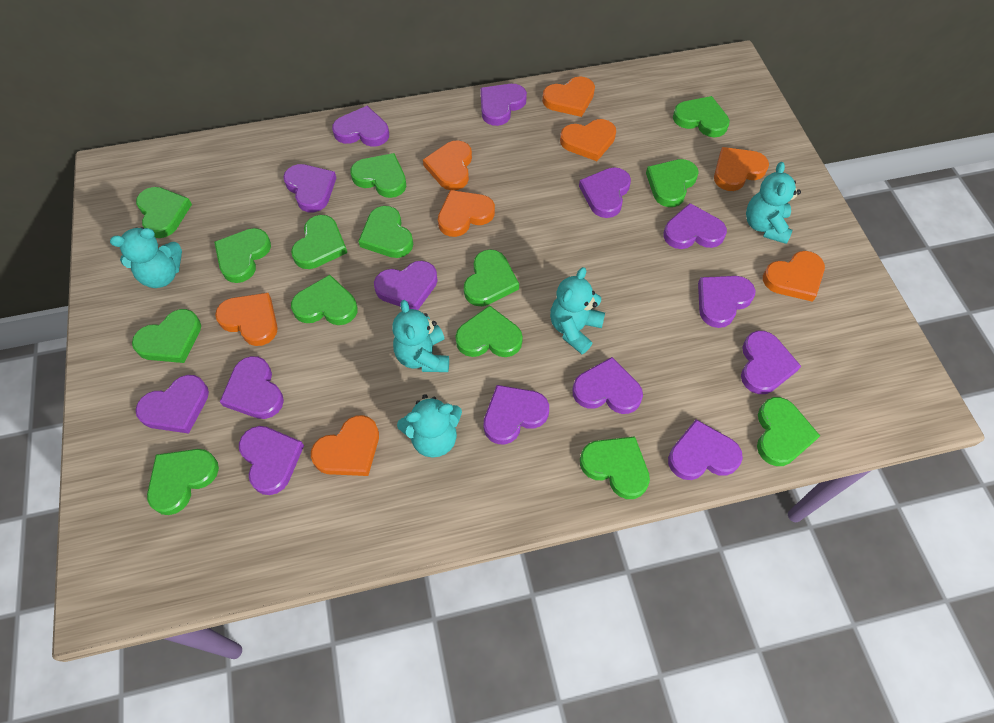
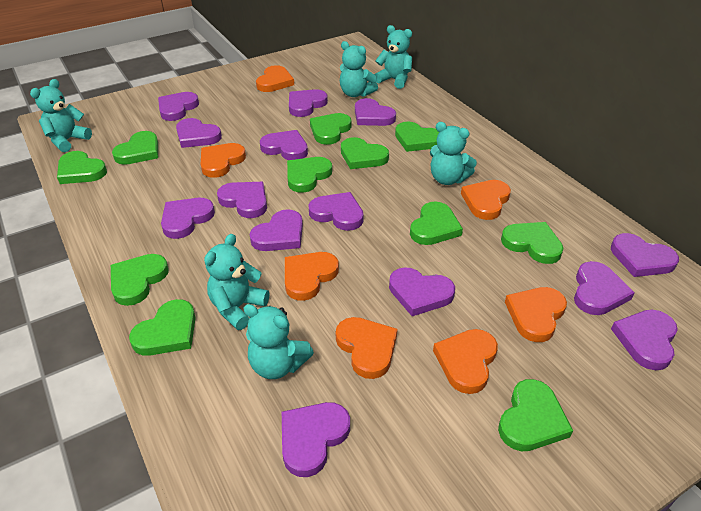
green heart: 14 -> 11
orange heart: 8 -> 7
turquoise teddy bear: 5 -> 6

